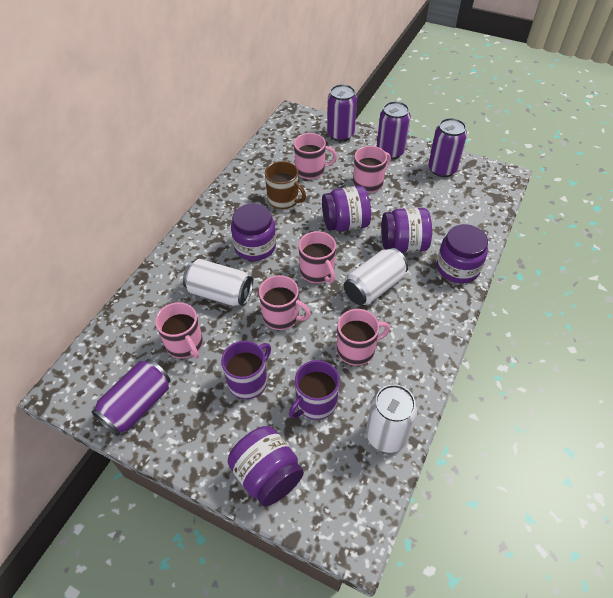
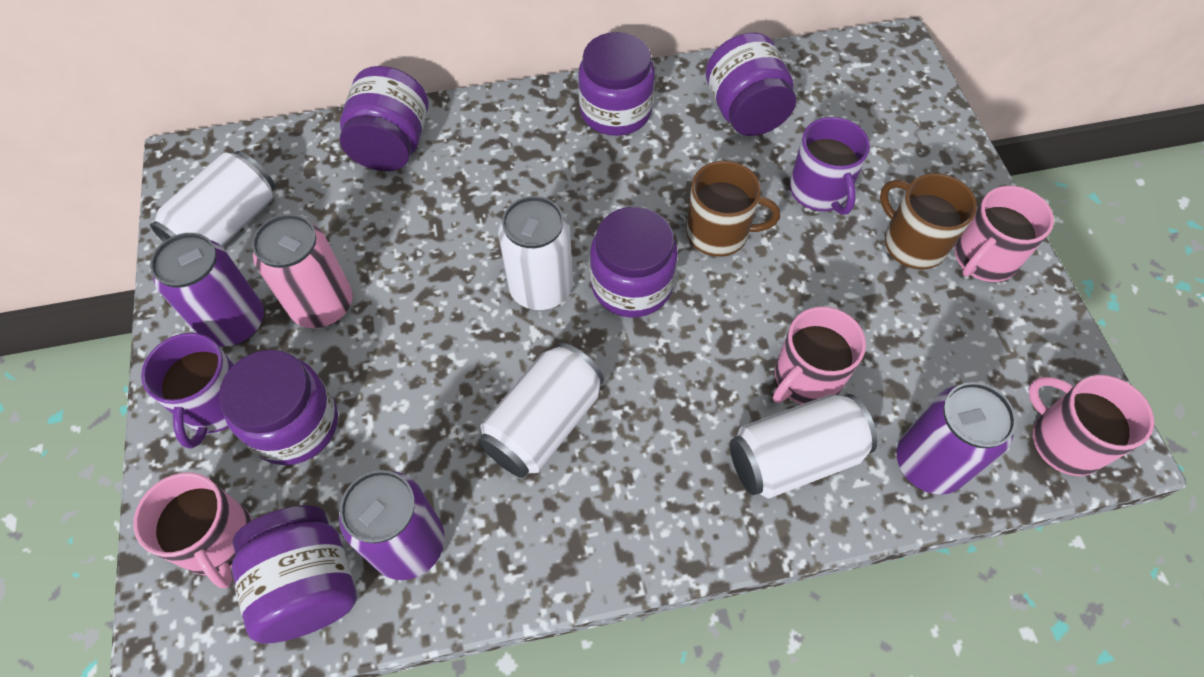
brown mug: 1 -> 2
pink can: 0 -> 1
pink mug: 6 -> 4
purple can: 4 -> 3
purple jar: 5 -> 6
white can: 3 -> 4

